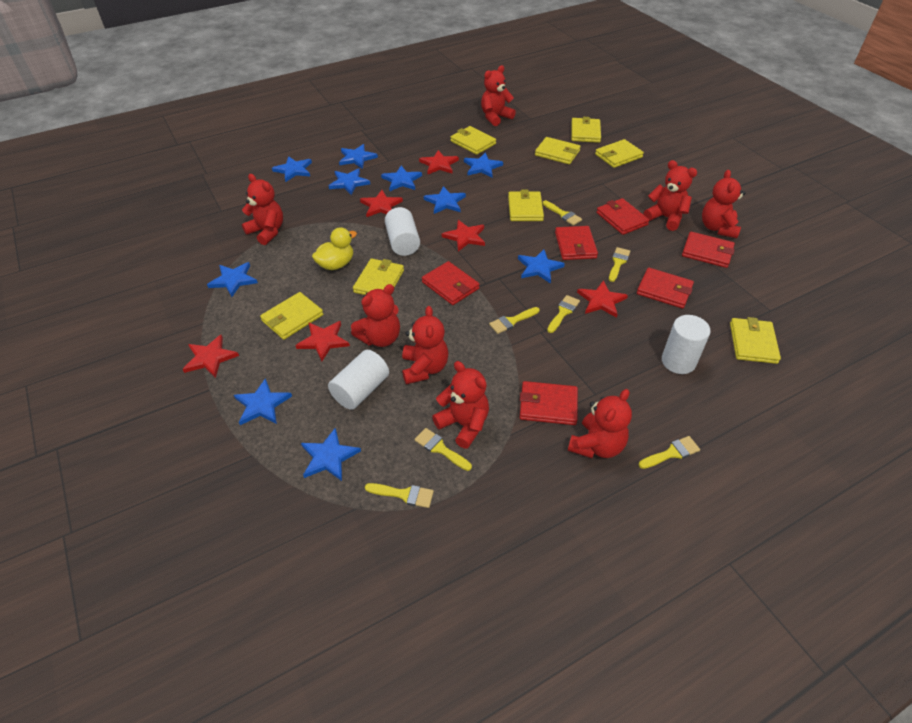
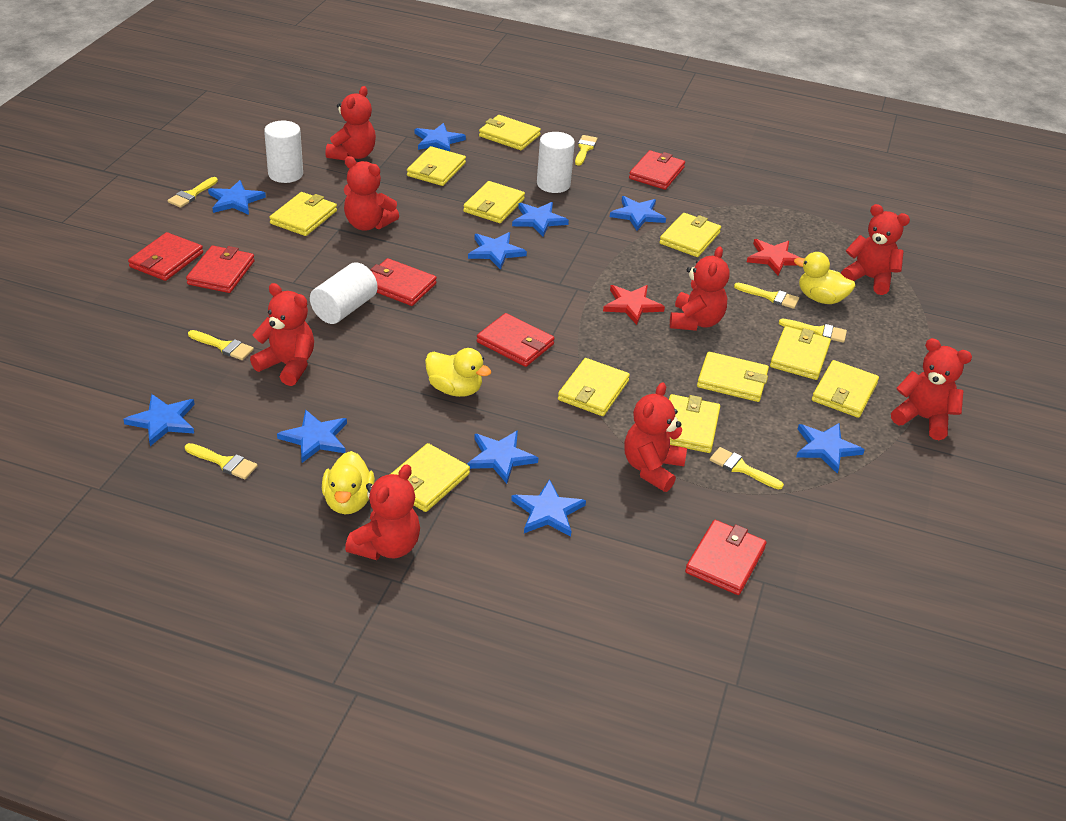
red star: 6 -> 2
yellow duck: 1 -> 3
yellow wallet: 8 -> 11

